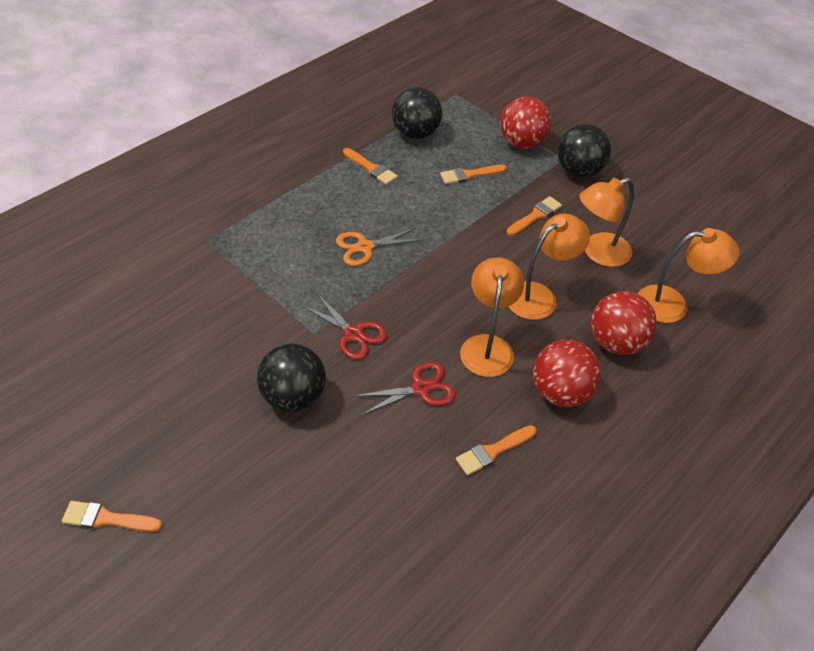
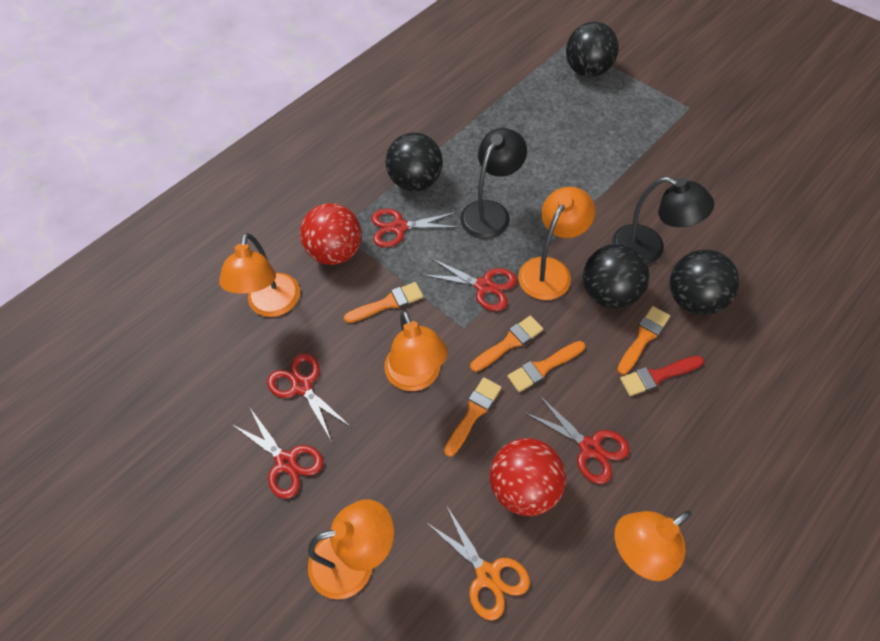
black ball: 3 -> 4
black lamp: 0 -> 2
orange lamp: 4 -> 5
red ball: 3 -> 2
red brush: 0 -> 1
red scissors: 2 -> 5

